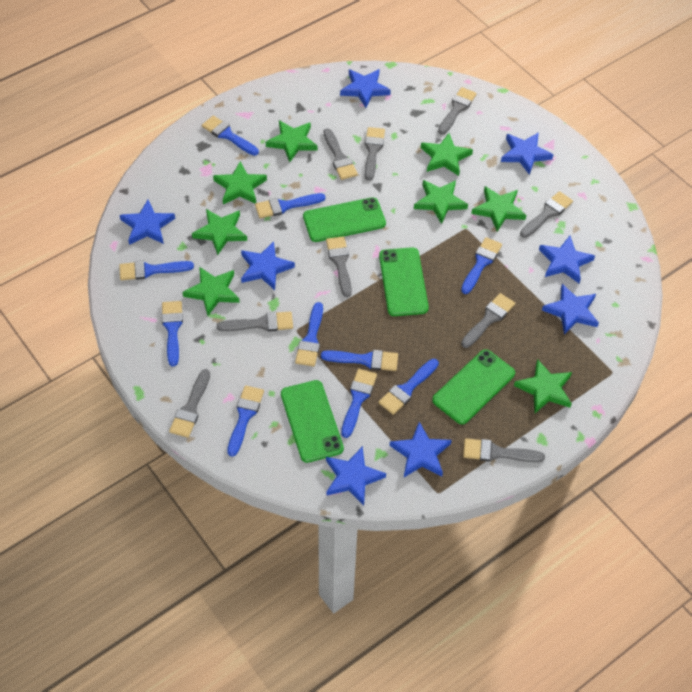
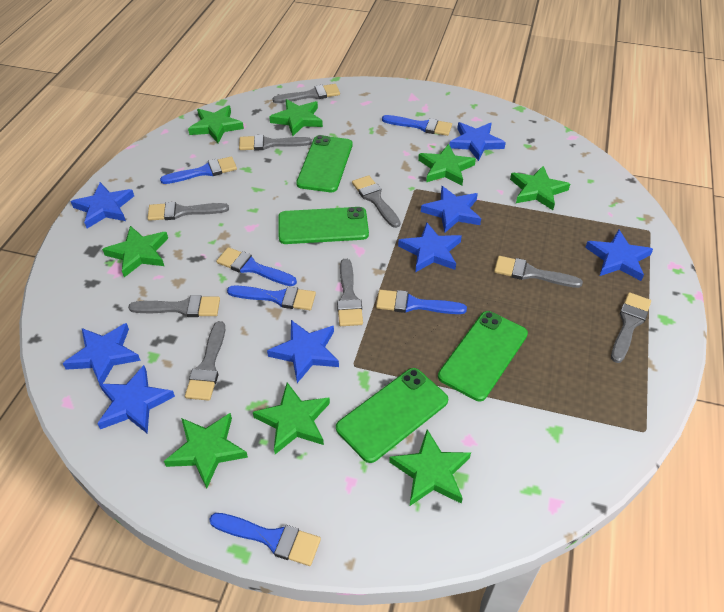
blue brush: 10 -> 6

